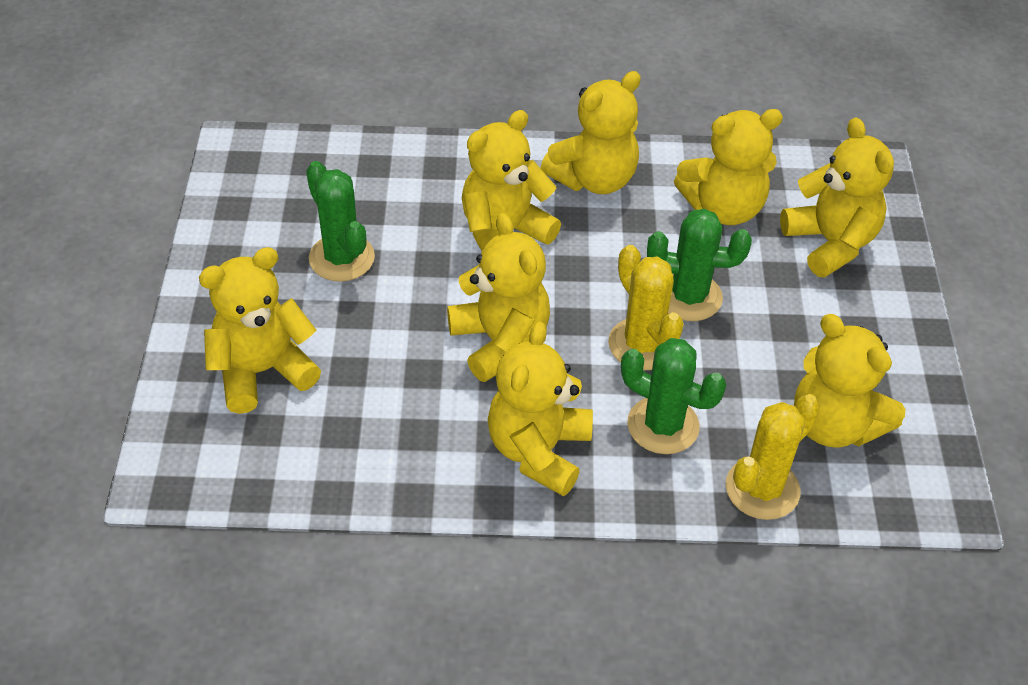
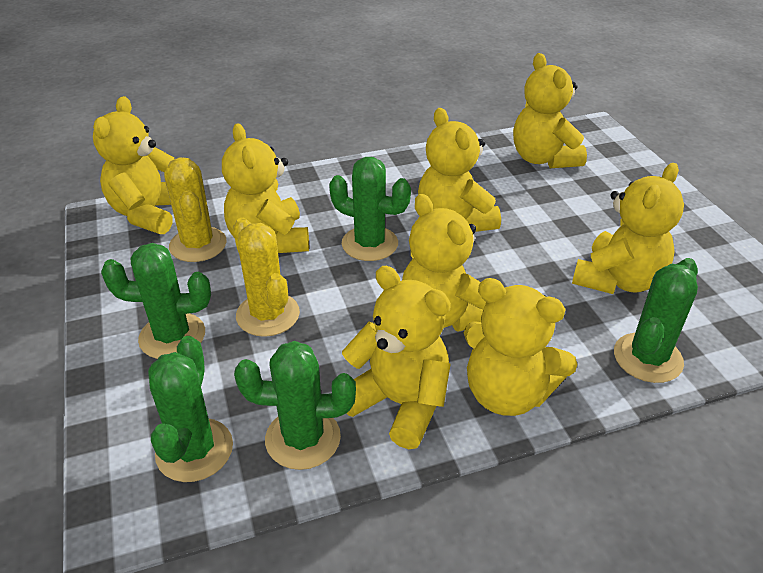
green cactus: 3 -> 5

